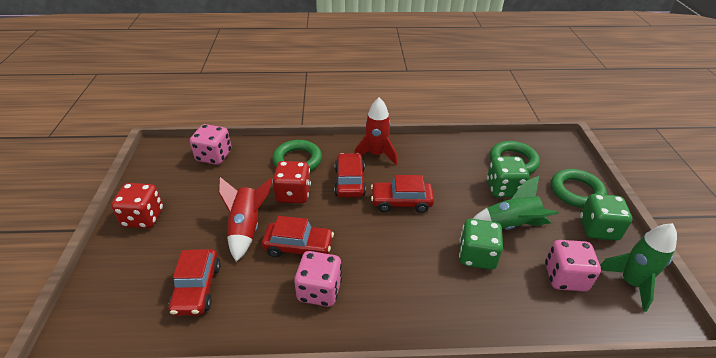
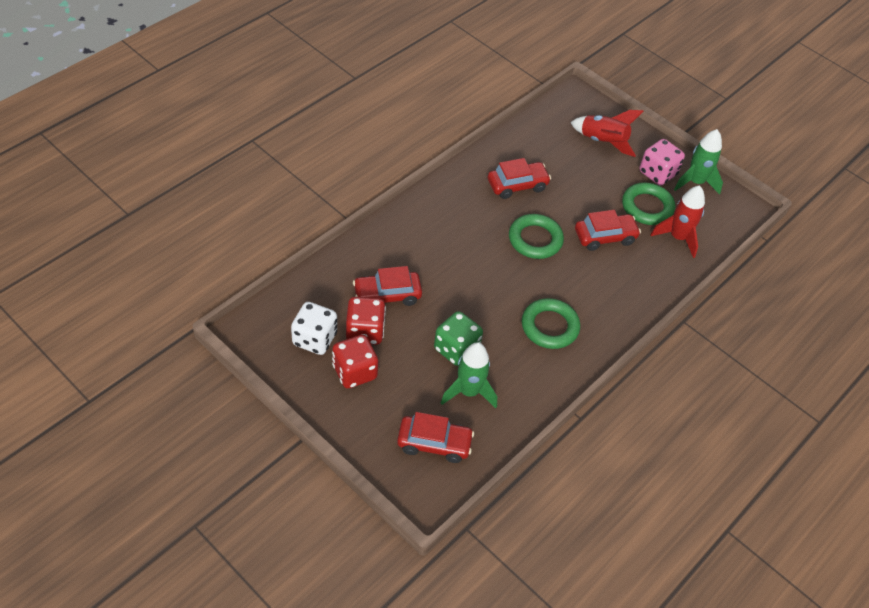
green dice: 3 -> 1
pink dice: 3 -> 1
white dice: 0 -> 1

